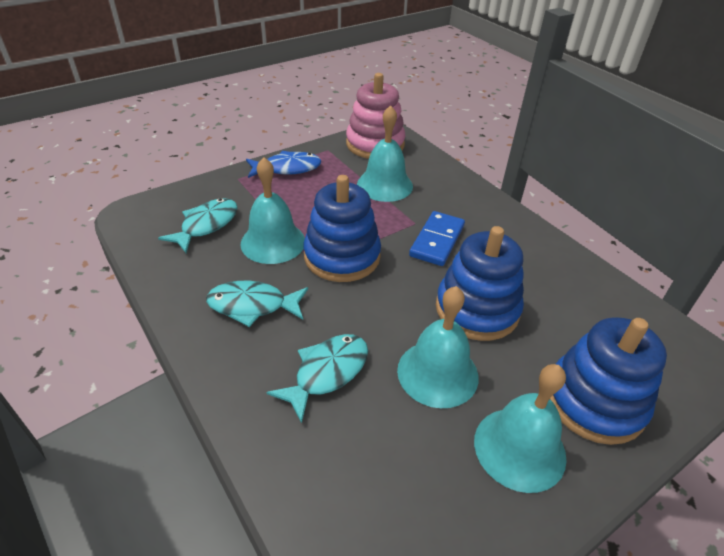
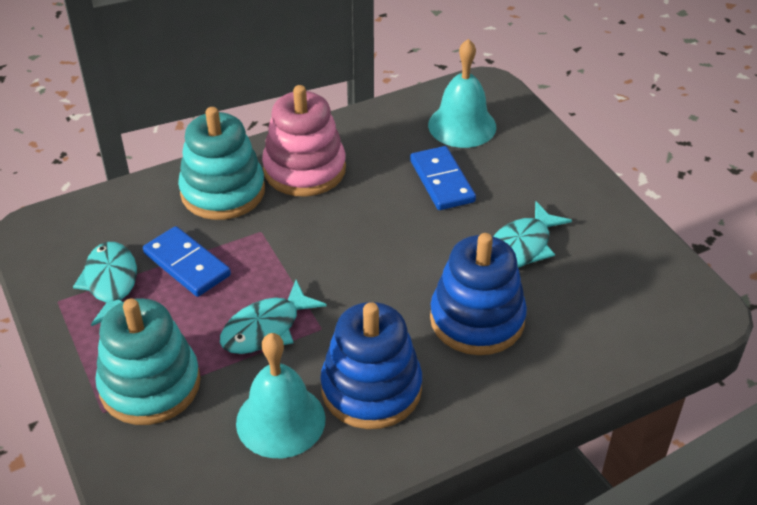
blue domino: 1 -> 2
blue fish: 1 -> 0
blue stacking toy: 3 -> 2
turquoise bell: 4 -> 2
turquoise stacking toy: 0 -> 2

